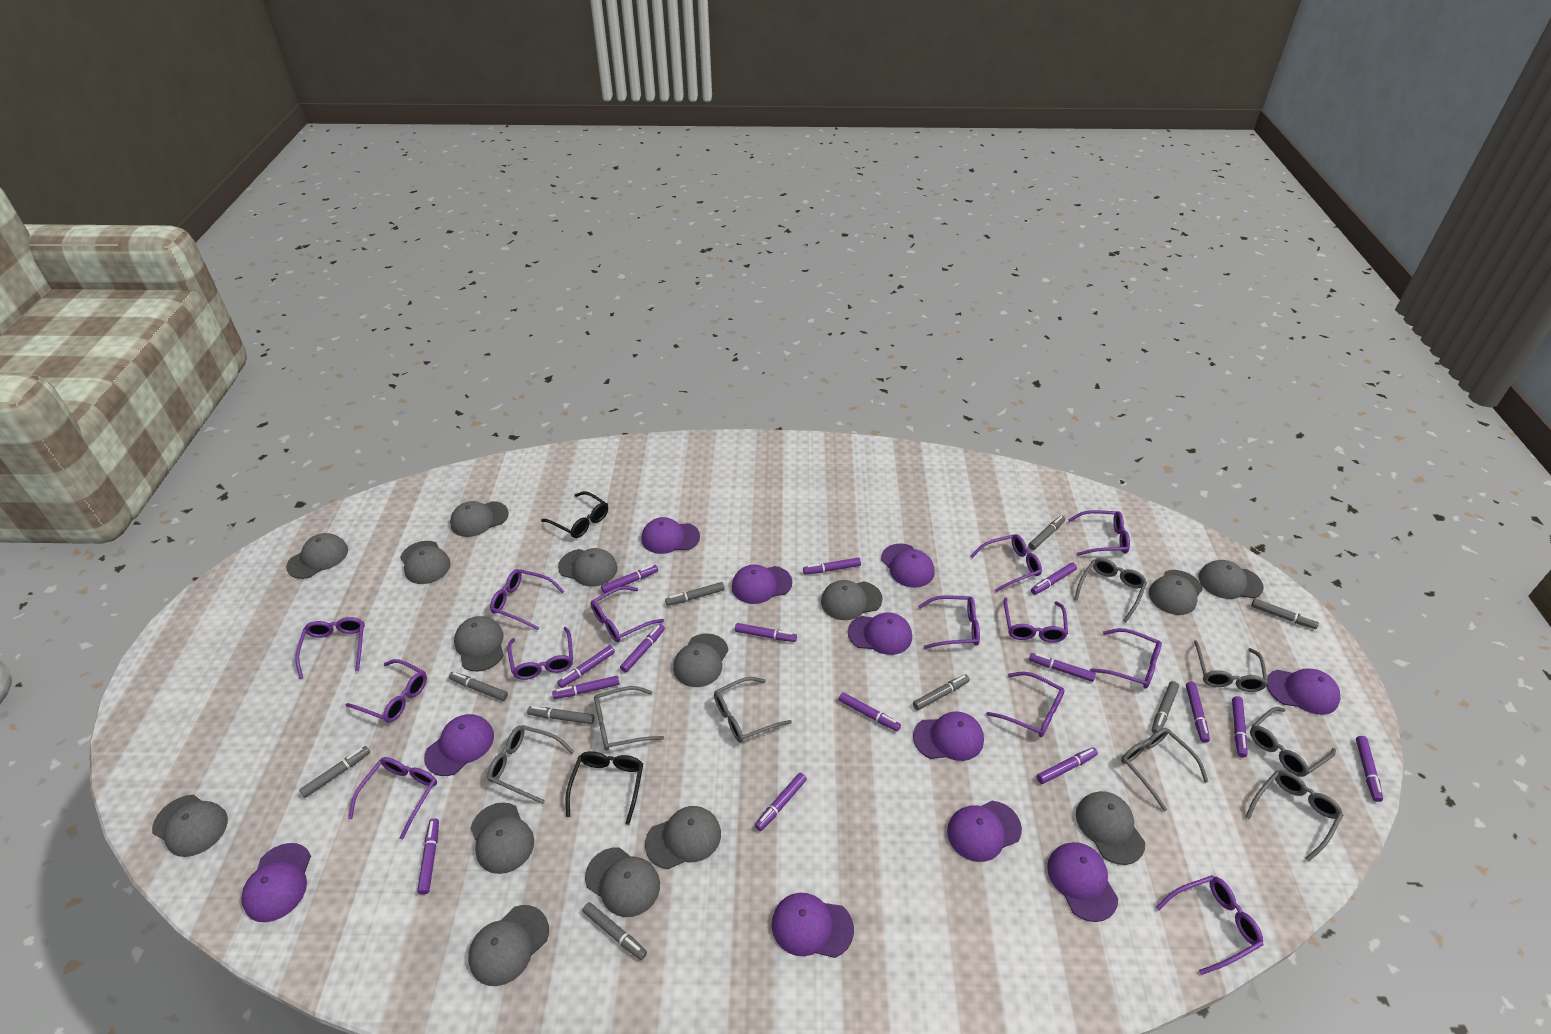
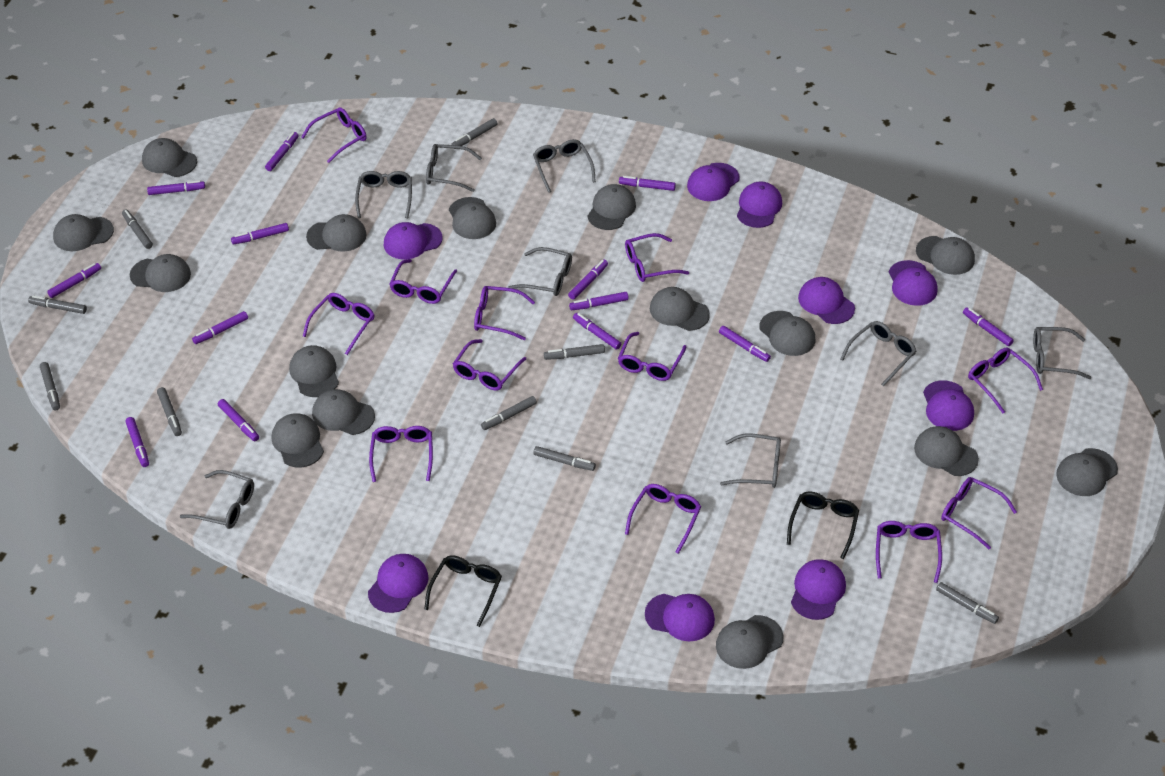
purple cap: 11 -> 9
purple glasses: 13 -> 12
purple marker: 15 -> 13

